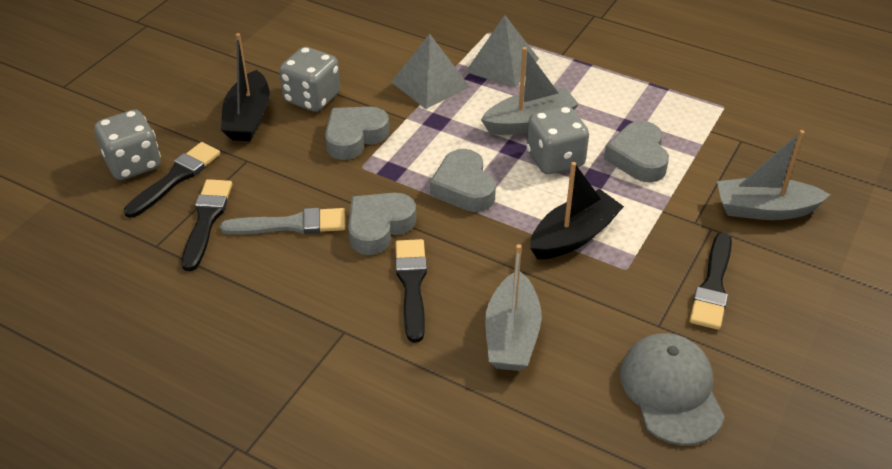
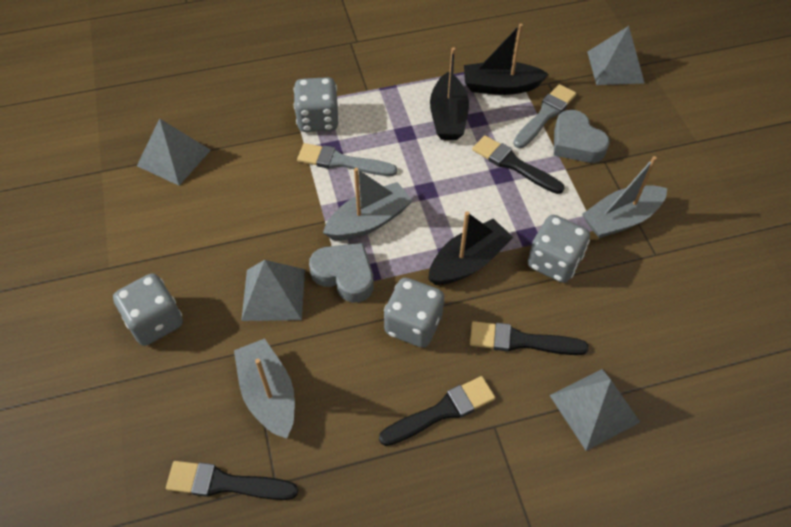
black boat: 2 -> 3
grey brush: 1 -> 2
grey cap: 1 -> 0
grey dice: 3 -> 4
grey heart: 4 -> 2
grey pyramid: 2 -> 4

